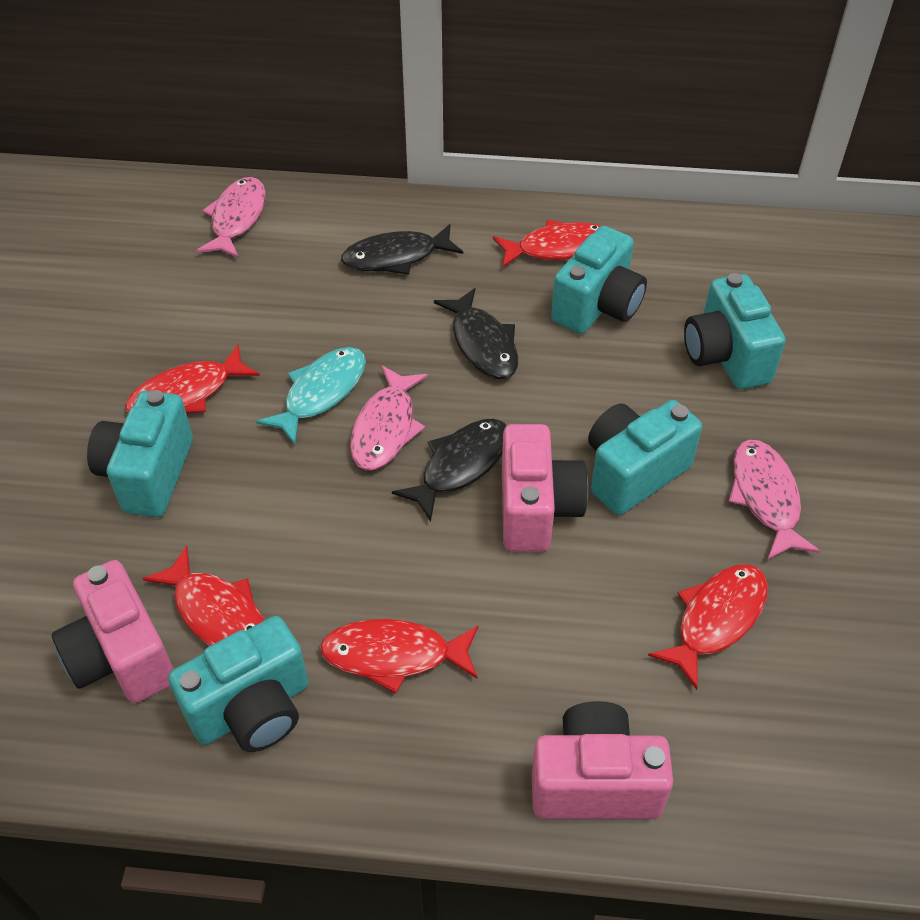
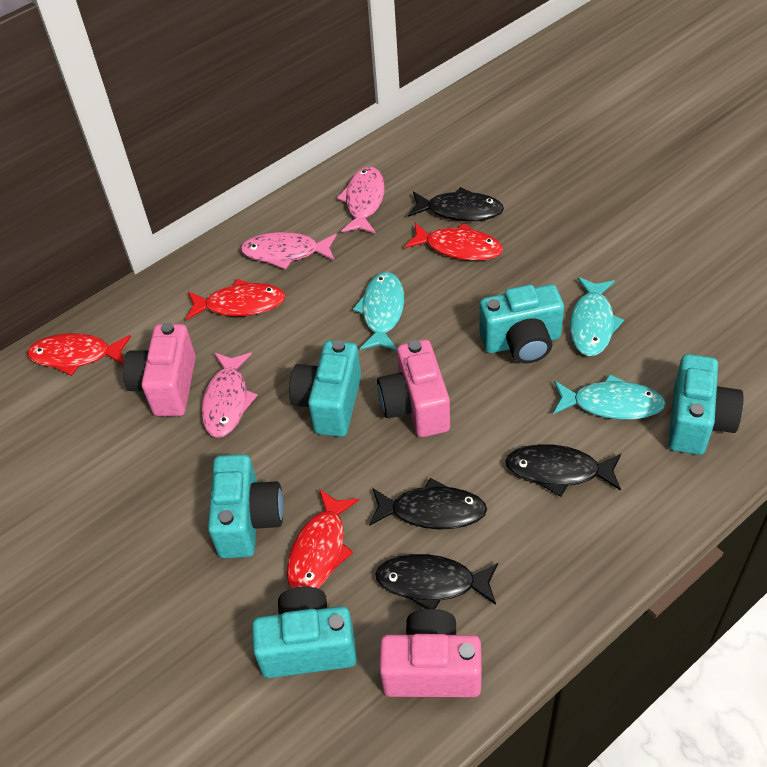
black fish: 3 -> 4
red fish: 5 -> 4
turquoise fish: 1 -> 3

